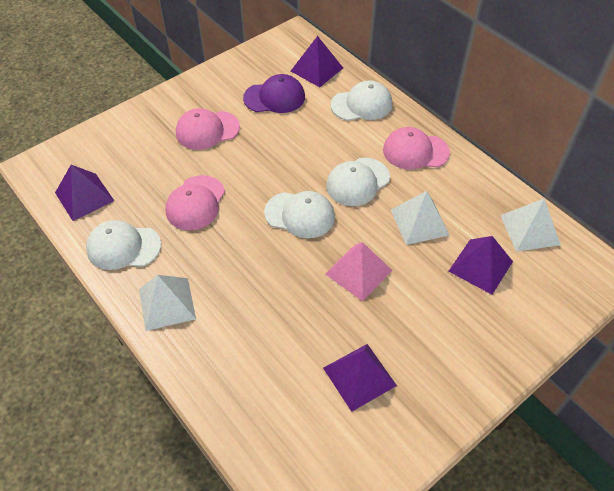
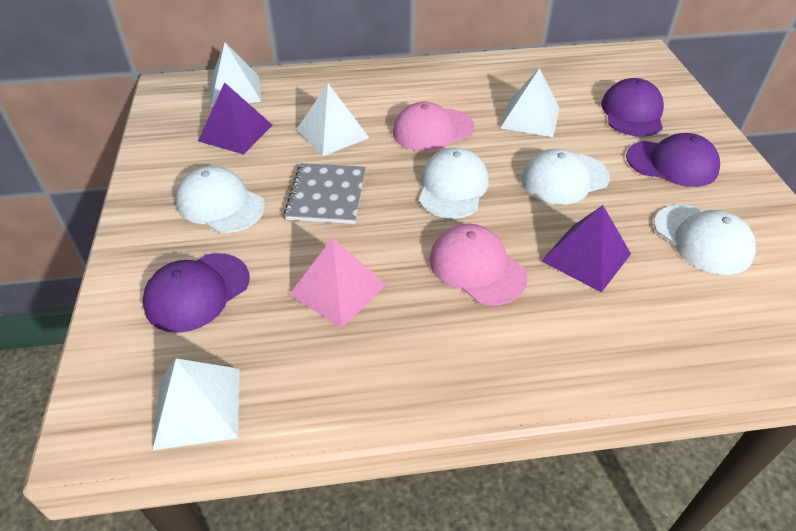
grey notebook: 0 -> 1
pink cap: 3 -> 2
purple cap: 1 -> 3
purple pyramid: 4 -> 2
white pyramid: 3 -> 4

